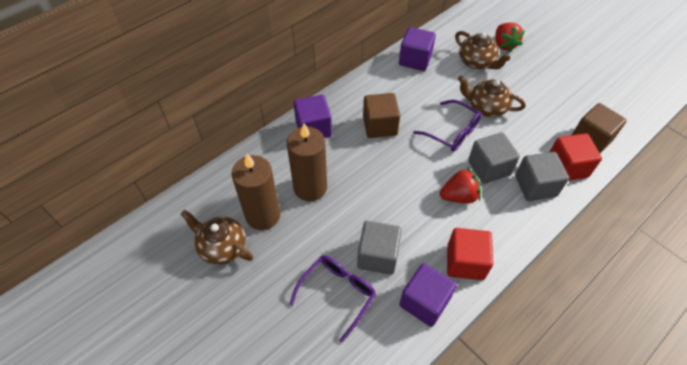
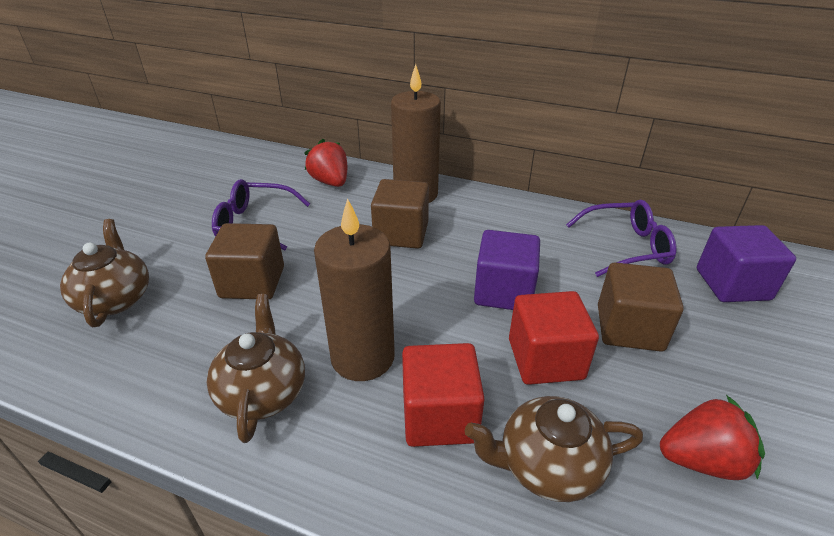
brown cube: 2 -> 3
grey cube: 3 -> 0
purple cube: 3 -> 2

